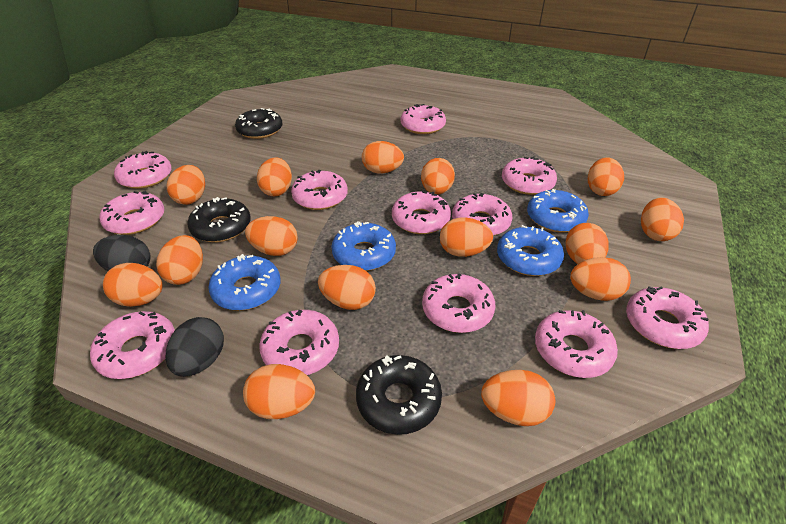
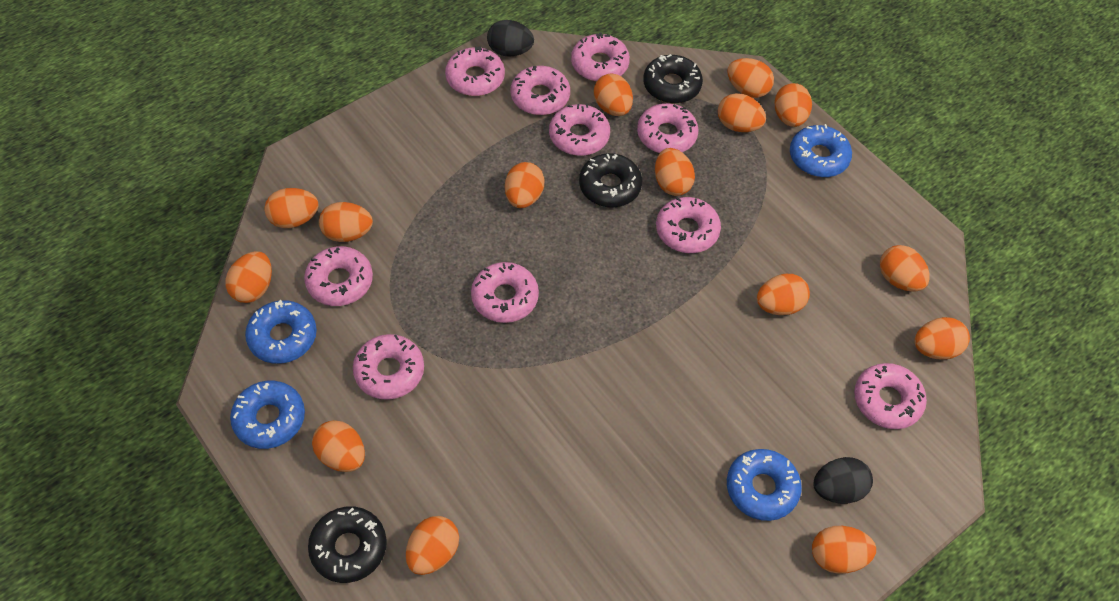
pink donut: 12 -> 10

